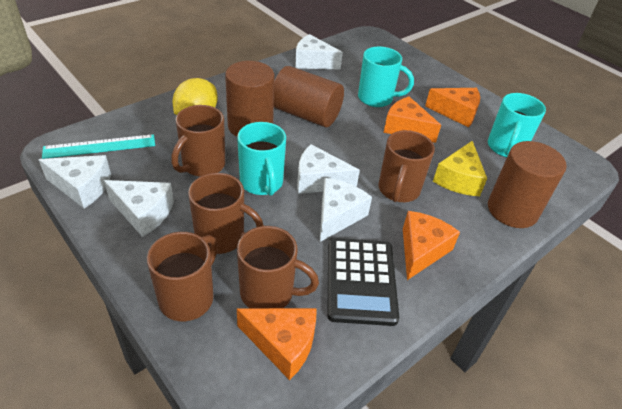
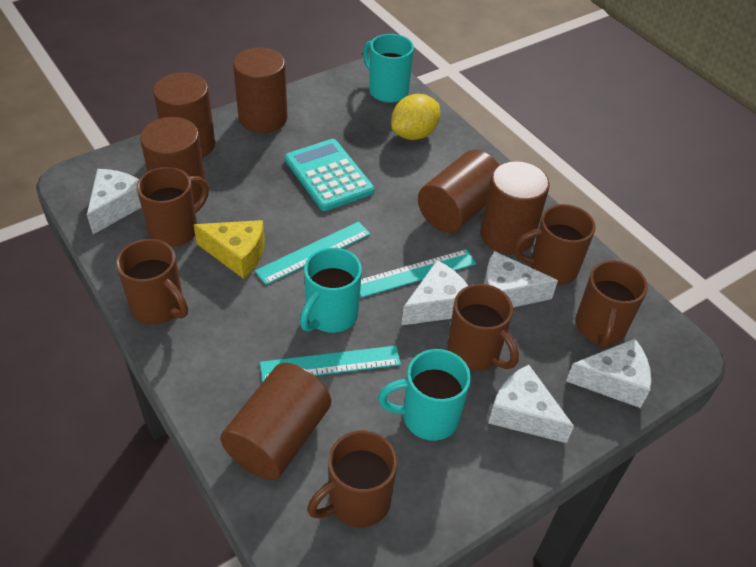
black calculator: 1 -> 0
brown cylinder: 3 -> 6
brown mug: 5 -> 6
orange cheese: 4 -> 0
turquoise calculator: 0 -> 1
turquoise ruler: 1 -> 3

